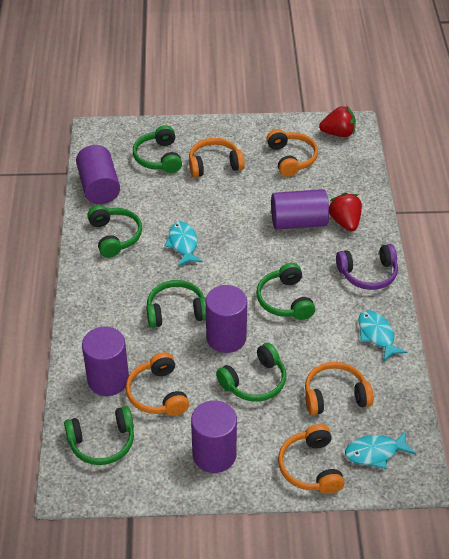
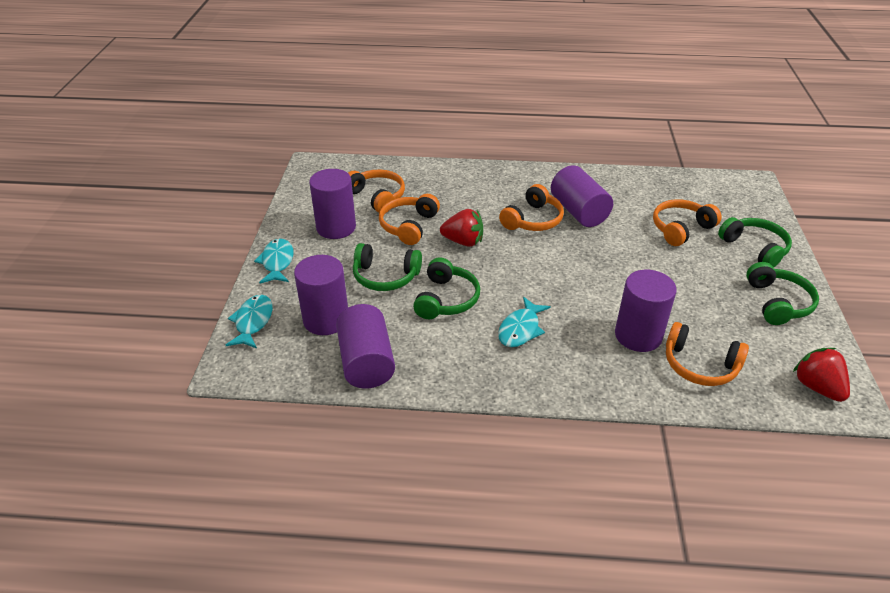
green headphones: 6 -> 4
purple headphones: 1 -> 0

